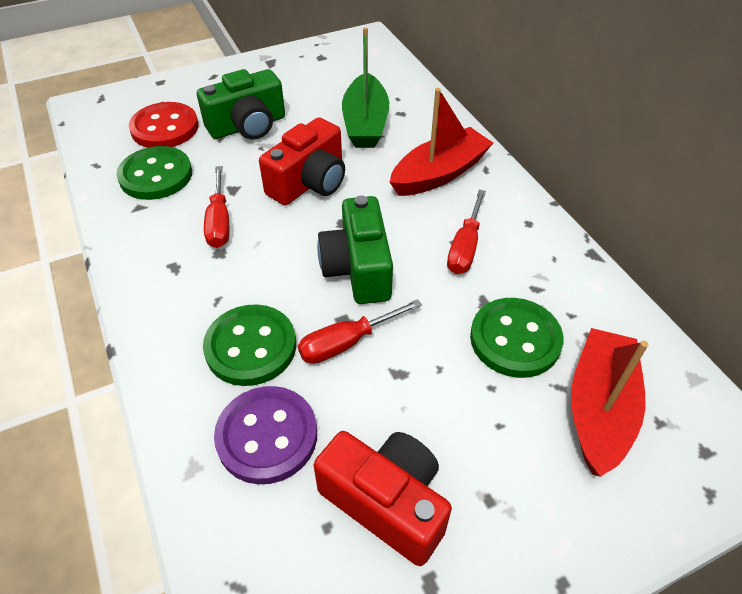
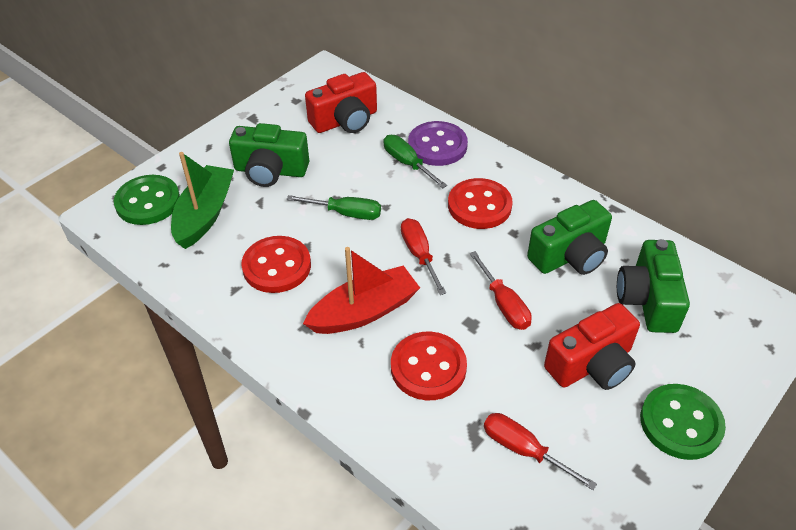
green button: 3 -> 2
green camera: 2 -> 3
green screwdriver: 0 -> 2
red boat: 2 -> 1
red button: 1 -> 3

